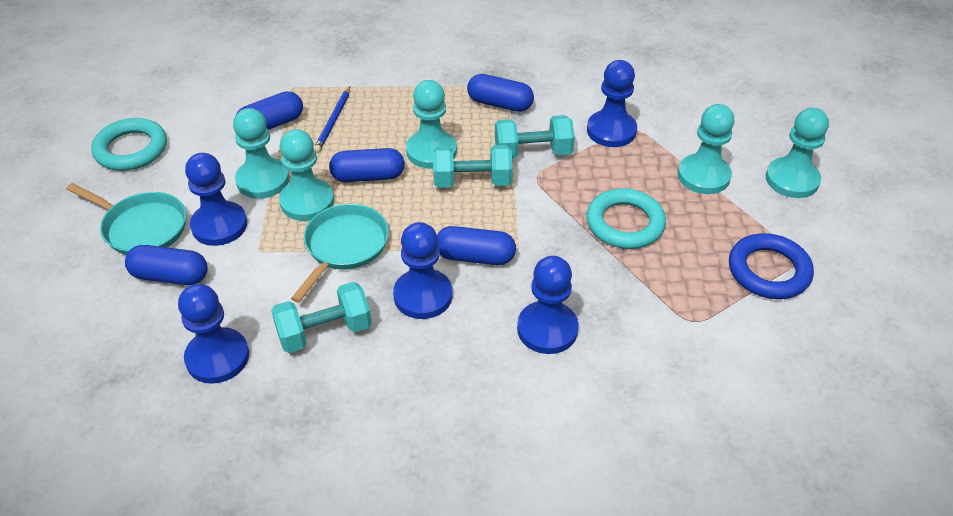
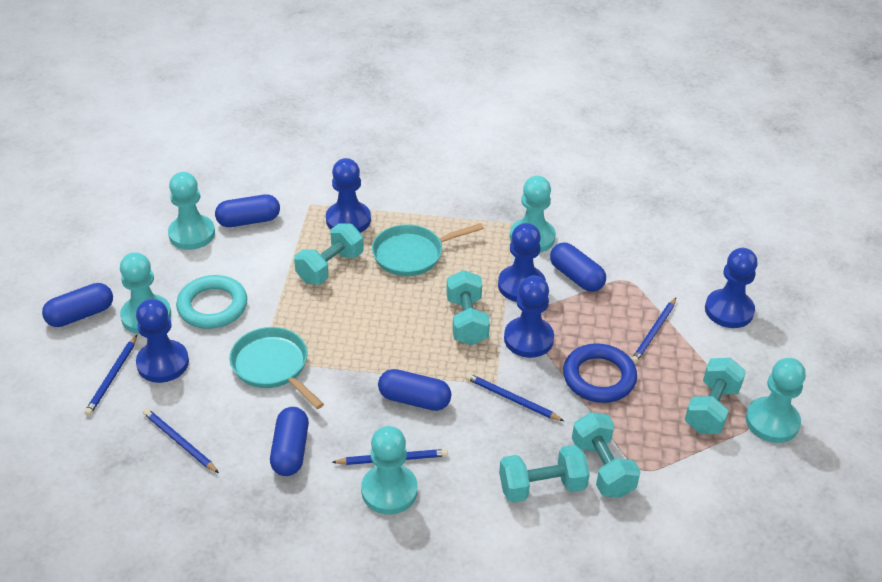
blue pencil: 1 -> 5
turquoise dumbbell: 3 -> 5
turquoise ring: 2 -> 1

